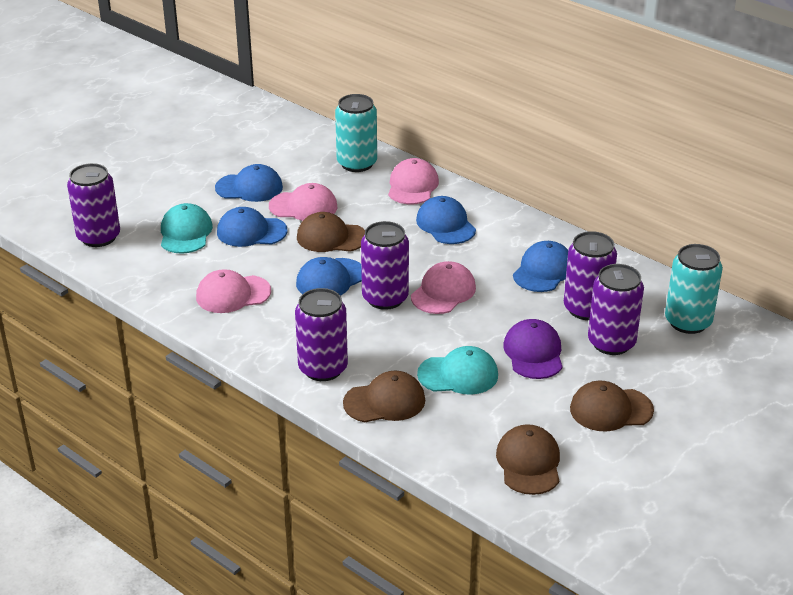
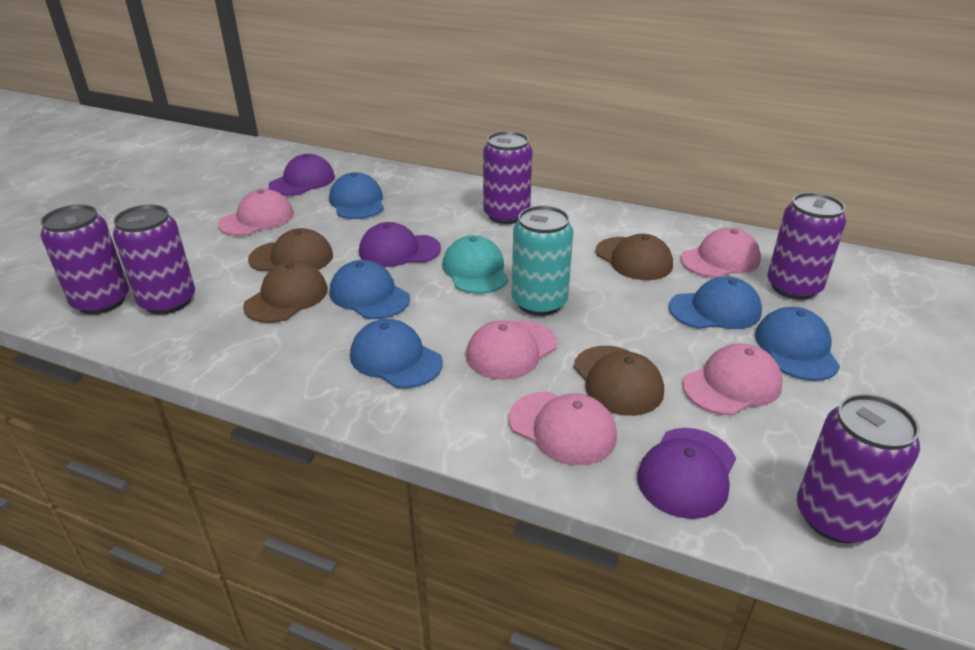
pink cap: 4 -> 5
purple cap: 1 -> 3
turquoise can: 2 -> 1
turquoise cap: 2 -> 1

